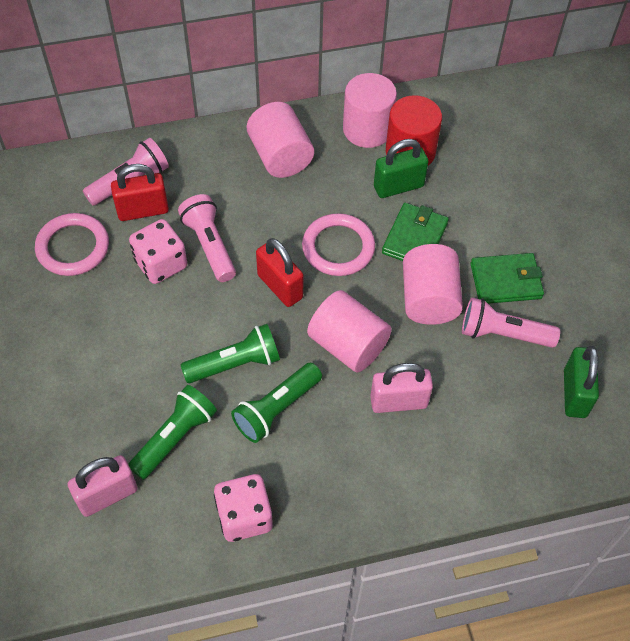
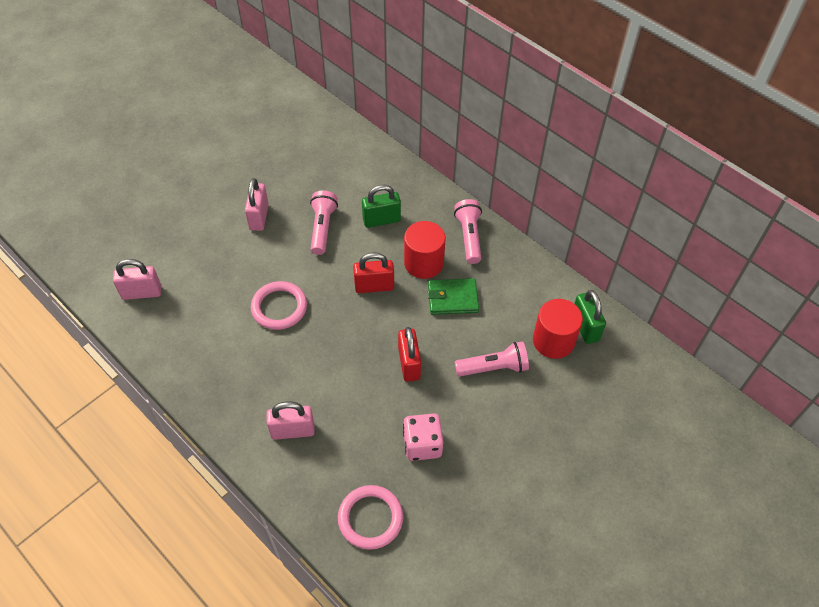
green flashlight: 3 -> 0
green wallet: 2 -> 1
pink cylinder: 4 -> 0
pink dice: 2 -> 1
pink padlock: 2 -> 3
red cylinder: 1 -> 2

